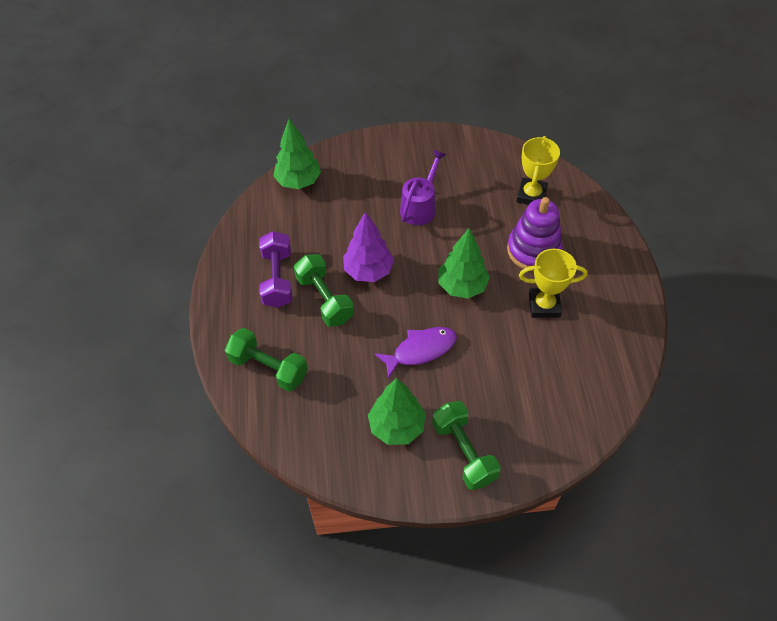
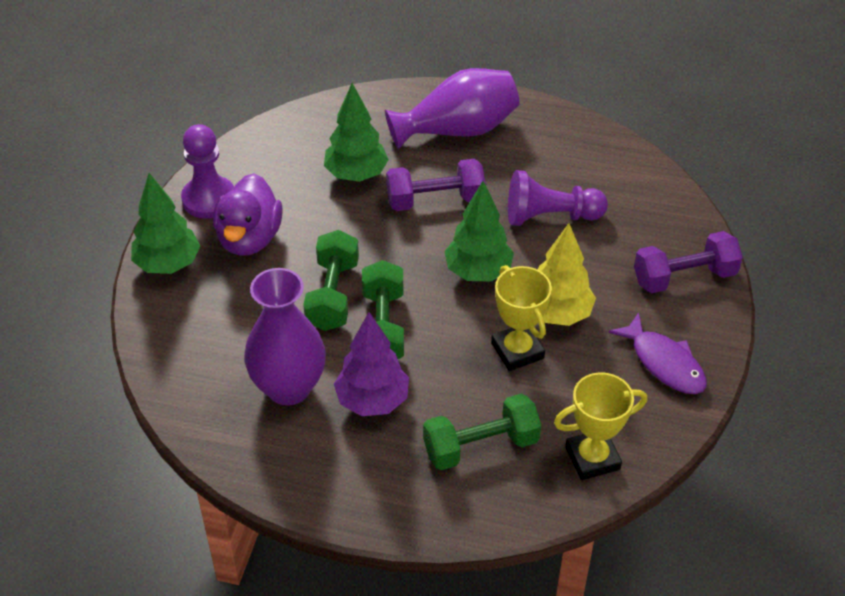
purple duck: 0 -> 1
purple dumbbell: 1 -> 2
purple pawn: 0 -> 2
purple stacking toy: 1 -> 0
purple vase: 0 -> 2
purple watering can: 1 -> 0
yellow tree: 0 -> 1

